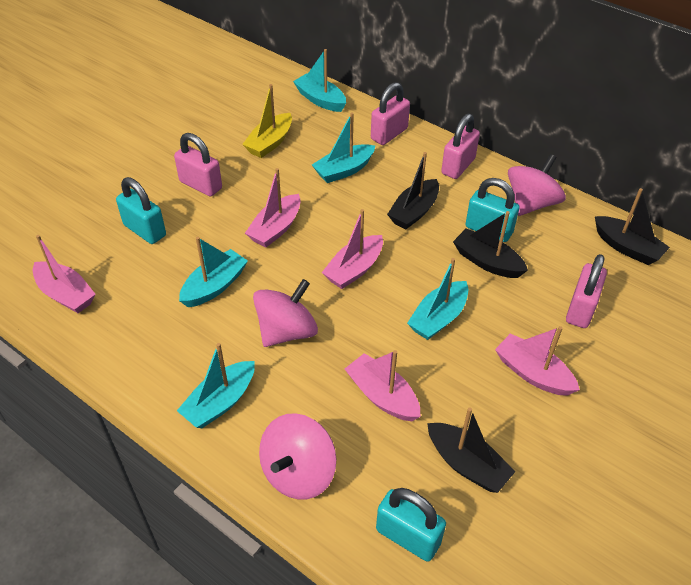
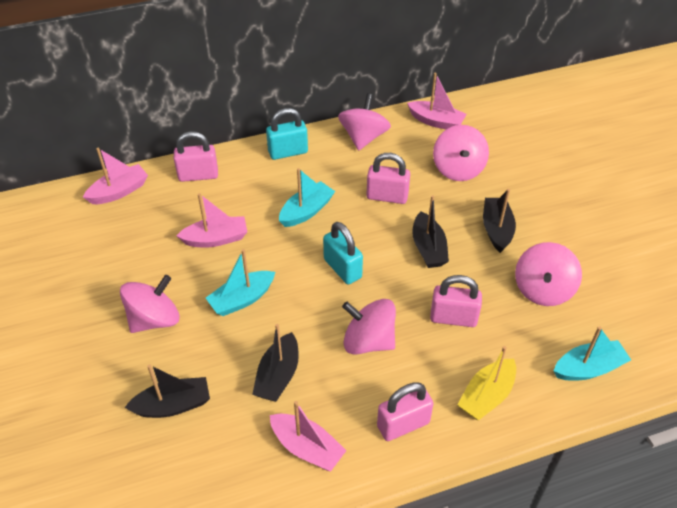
pink boat: 5 -> 4
pink spinning top: 3 -> 5
turquoise boat: 5 -> 3
turquoise padlock: 3 -> 2

